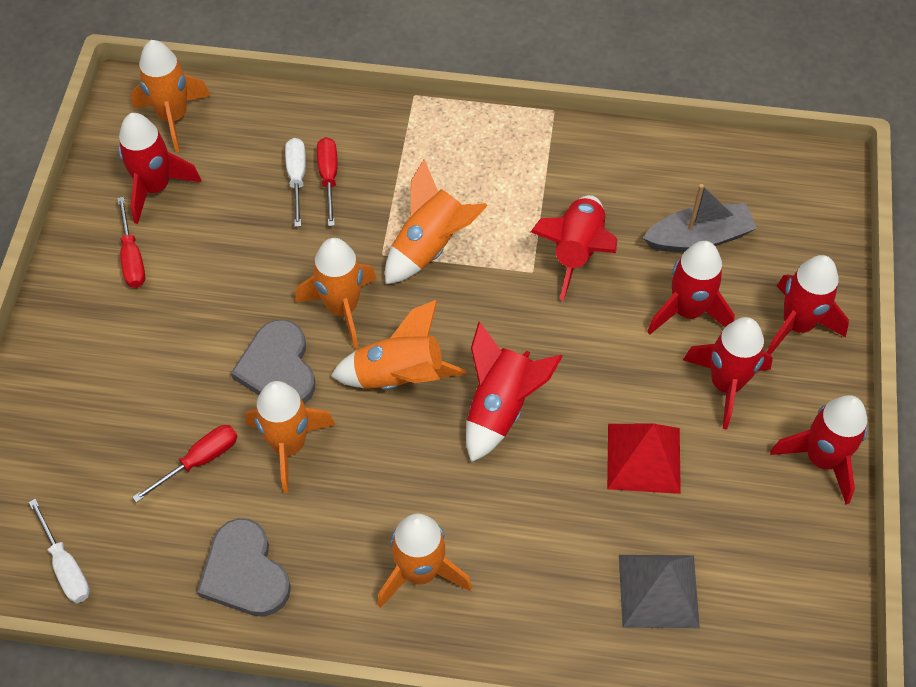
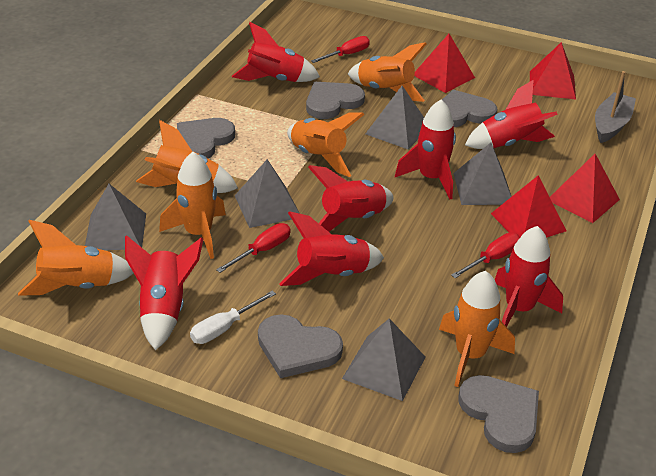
grey heart: 2 -> 5
grey pyramid: 1 -> 5
red pyramid: 1 -> 4
white screwdriver: 2 -> 1

